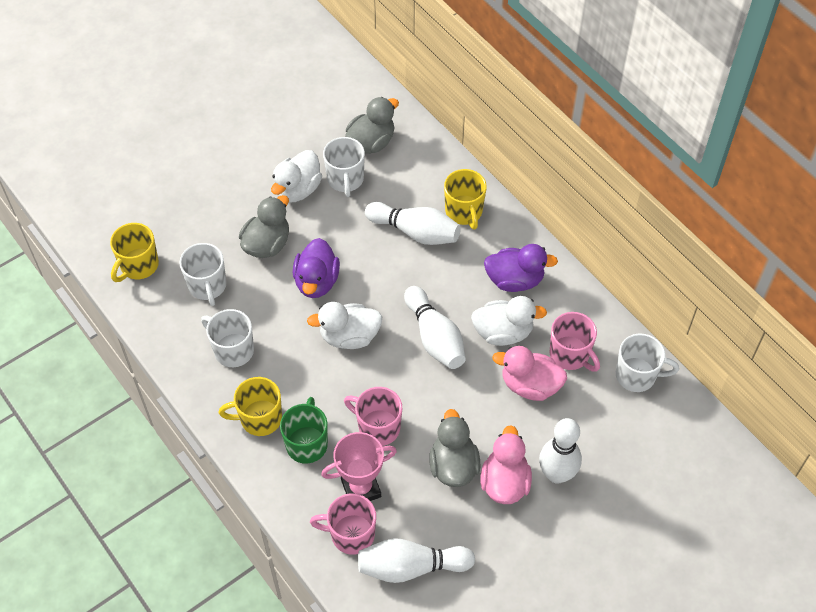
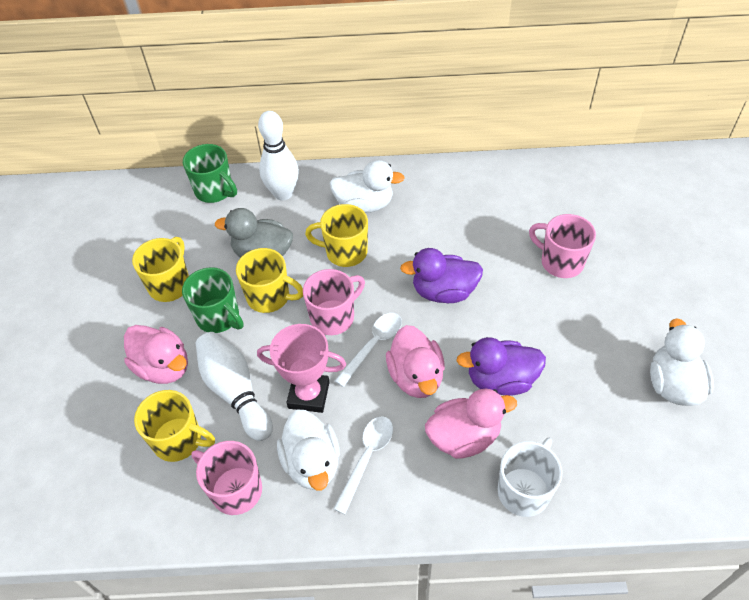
green mug: 1 -> 2
grey duck: 3 -> 1
pink duck: 2 -> 3
white bowling pin: 4 -> 2
white mug: 4 -> 1
white spoon: 0 -> 2
yellow mug: 3 -> 4

